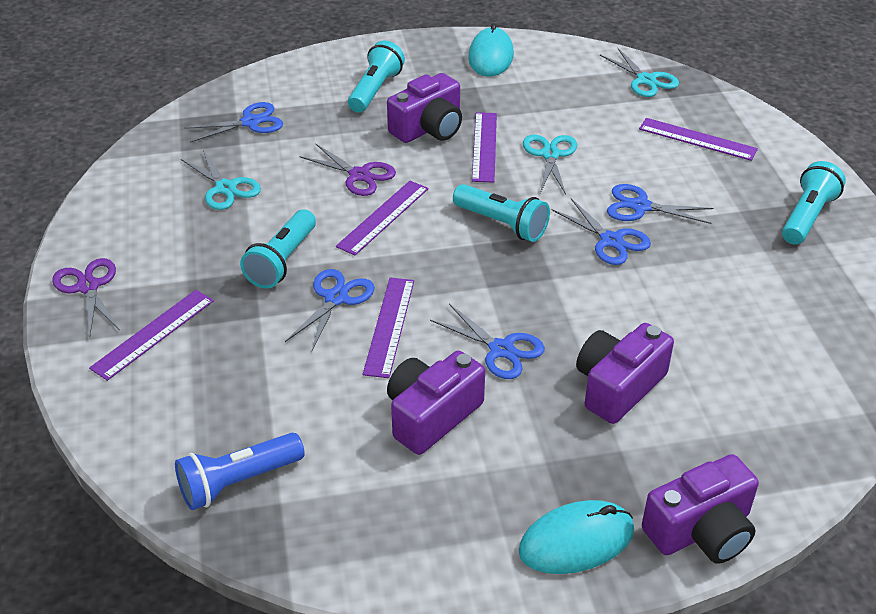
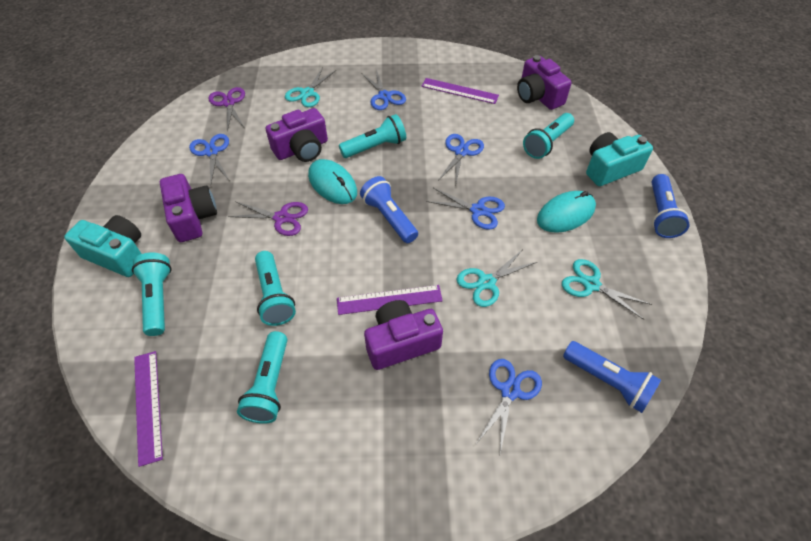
blue flashlight: 1 -> 3
purple ruler: 5 -> 3
turquoise camera: 0 -> 2
turquoise flashlight: 4 -> 5

